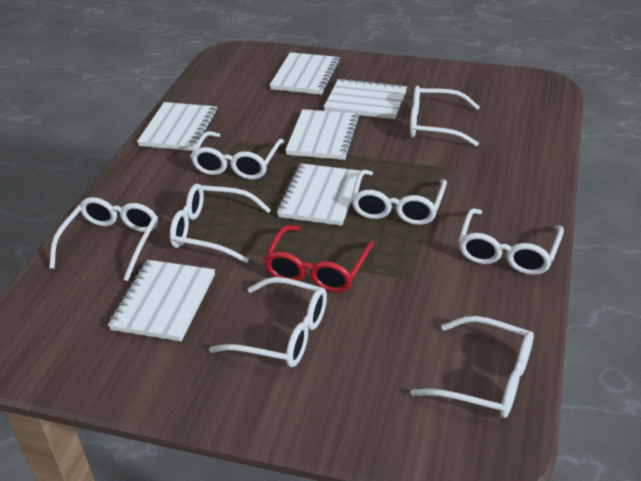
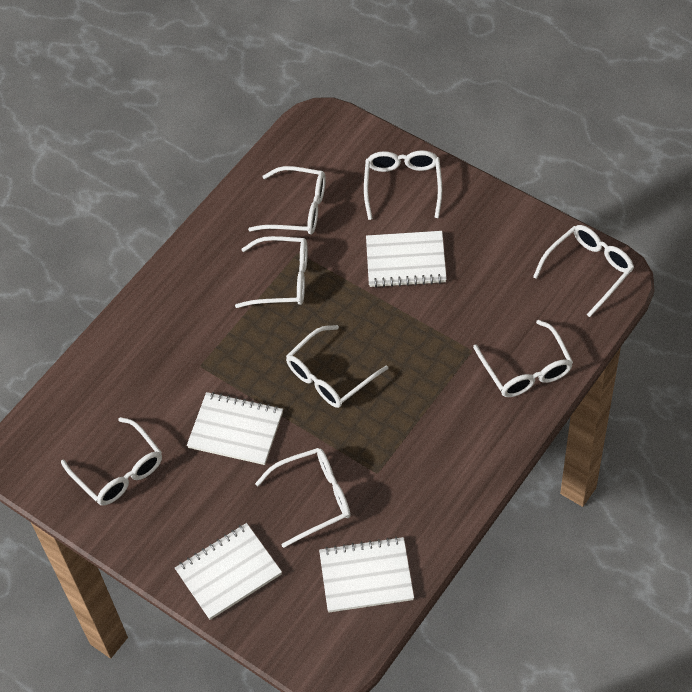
red glasses: 1 -> 0
white notebook: 6 -> 4

